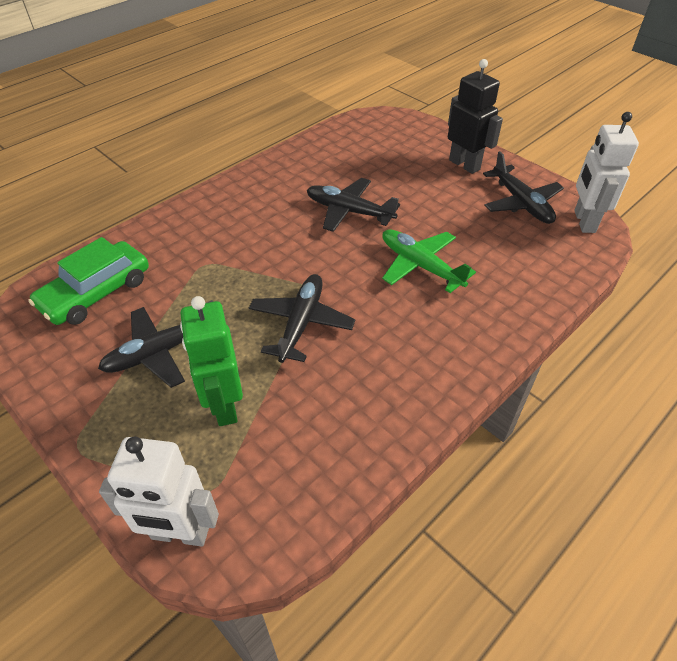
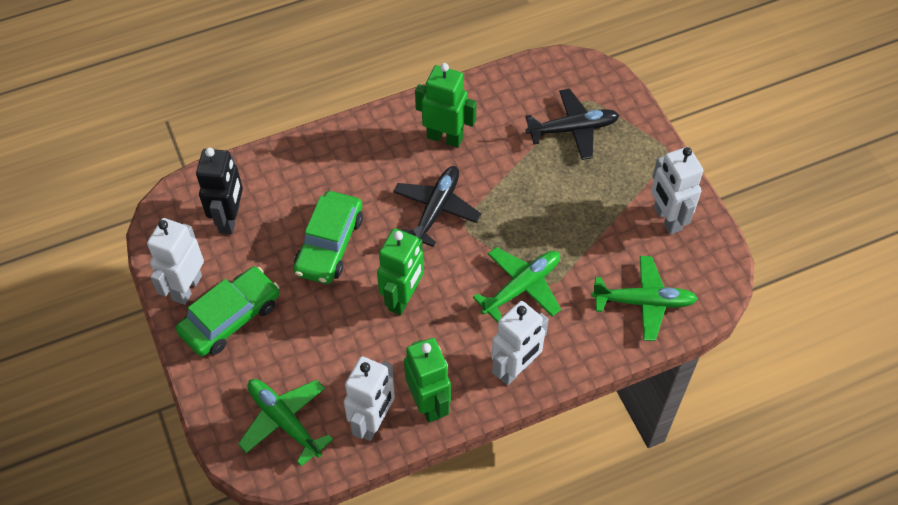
black plane: 4 -> 2
green car: 1 -> 2
green plane: 1 -> 3
green robot: 1 -> 3
white robot: 2 -> 4

